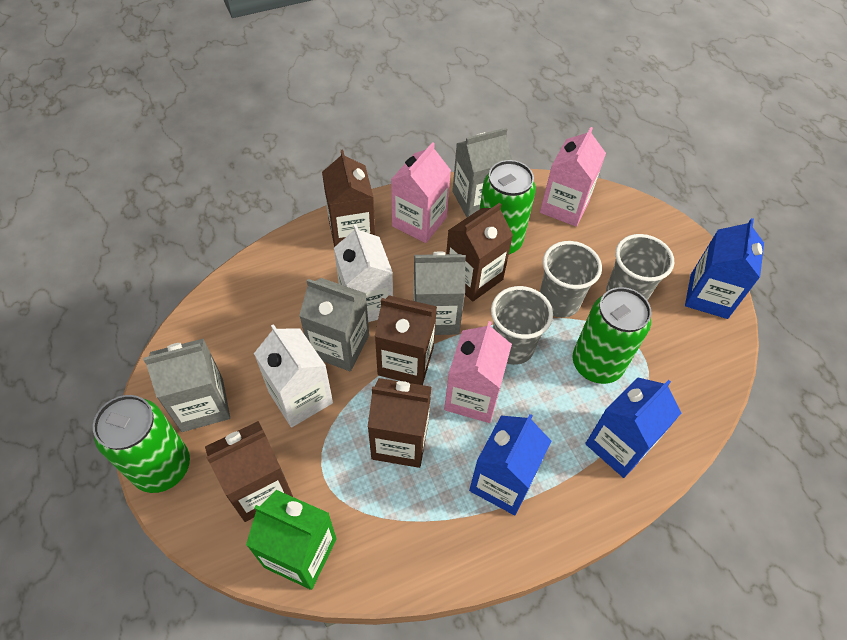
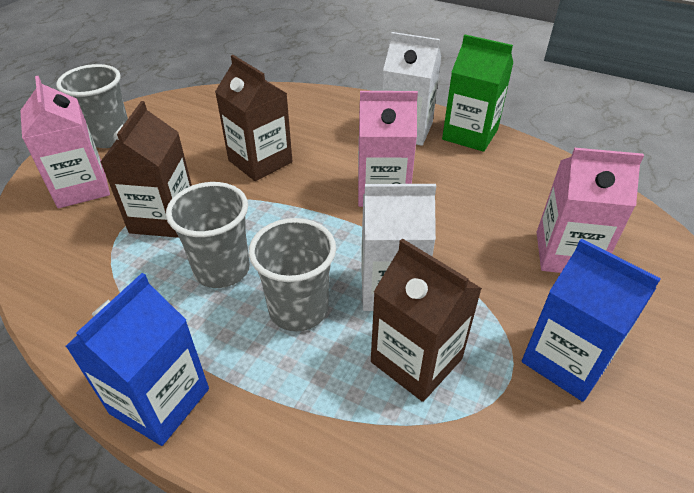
blue carton: 3 -> 2
brown carton: 5 -> 3
green can: 3 -> 0
grey carton: 4 -> 0

